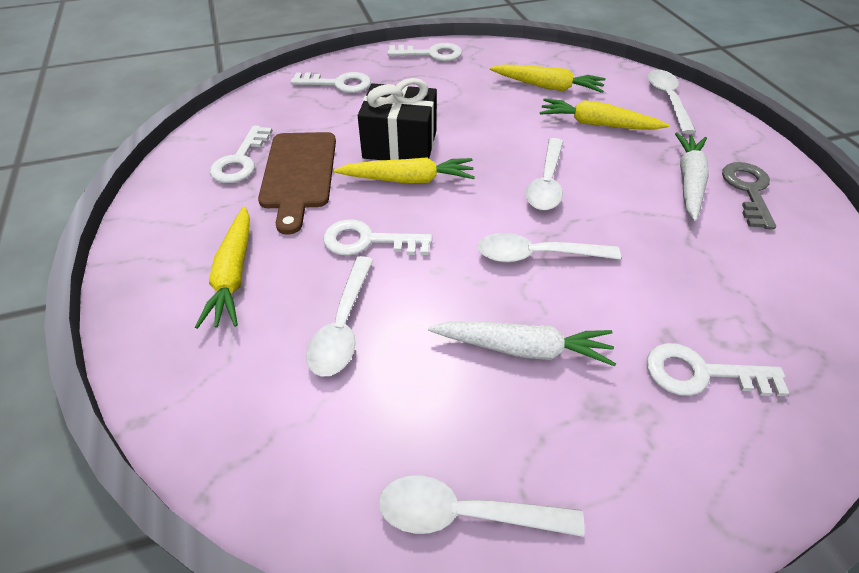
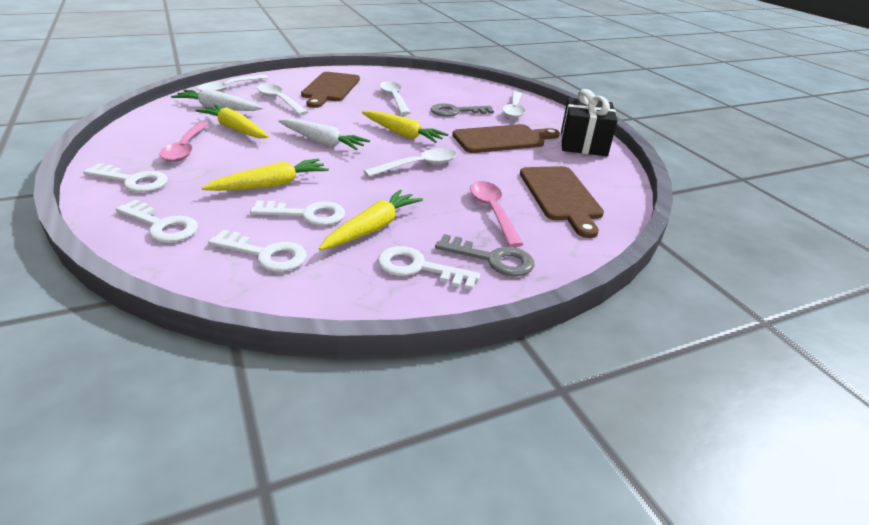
brown cutting board: 1 -> 3
grey key: 1 -> 2
pink spoon: 0 -> 2

